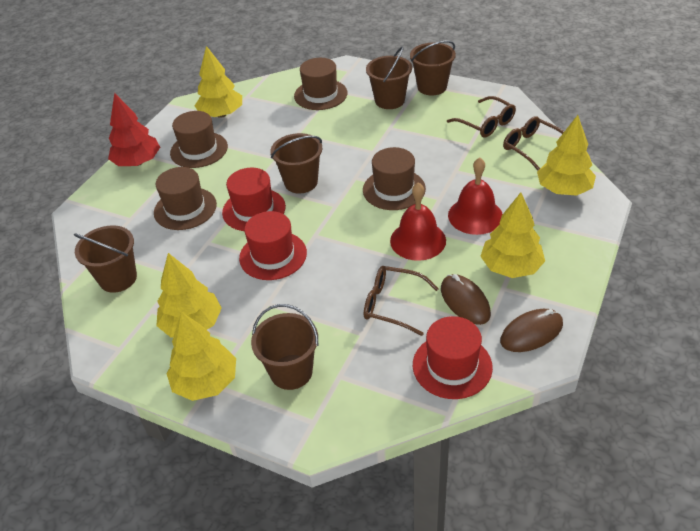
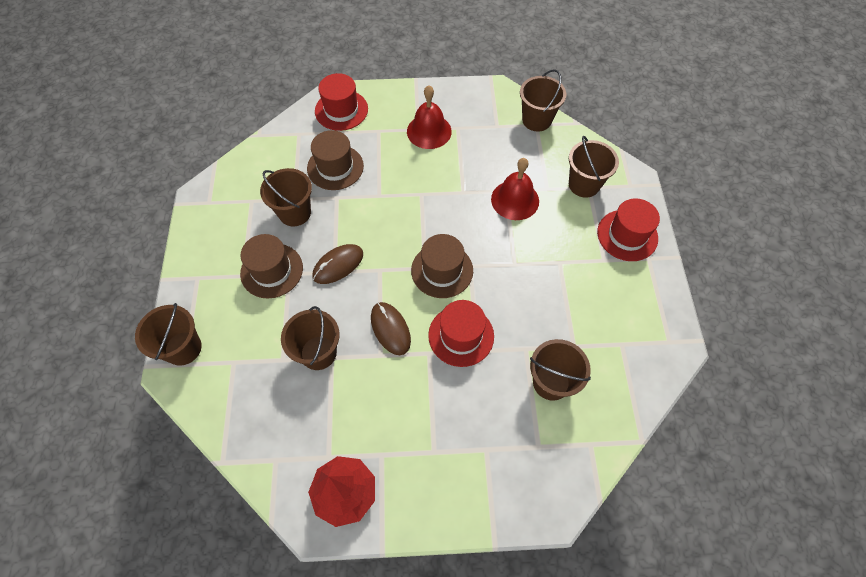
brown bucket: 5 -> 6
brown glasses: 3 -> 0
brown hat: 4 -> 3
yellow tree: 5 -> 0

